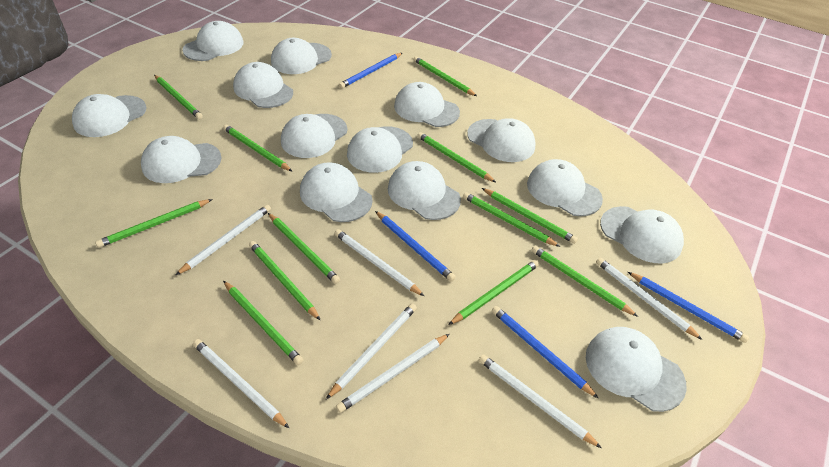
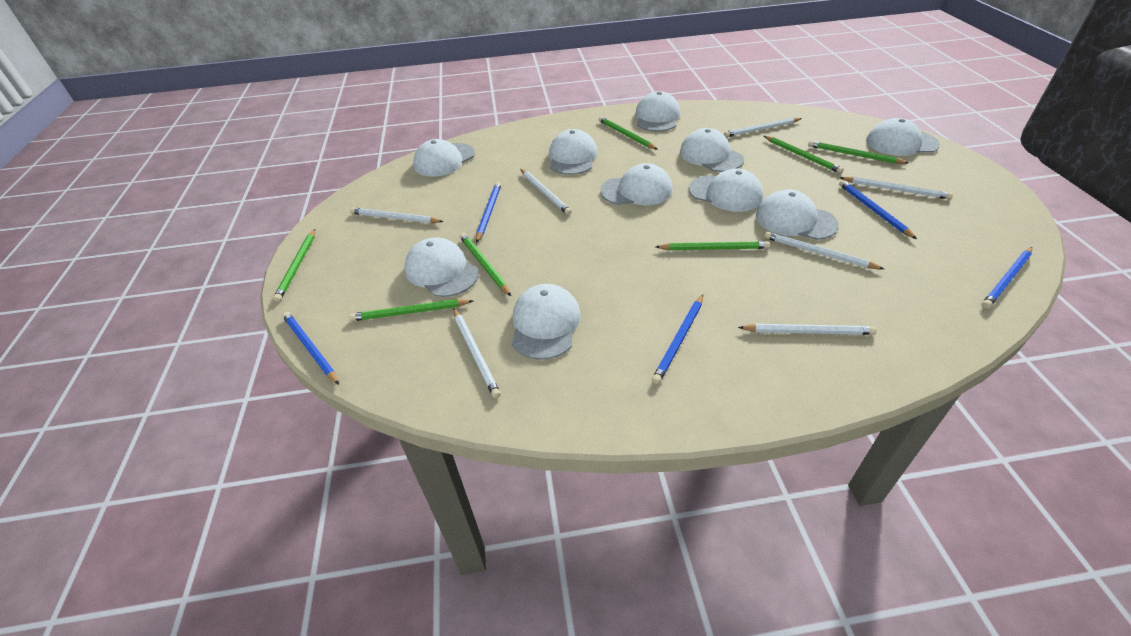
blue pencil: 4 -> 5
green pencil: 12 -> 7
white cap: 14 -> 10

